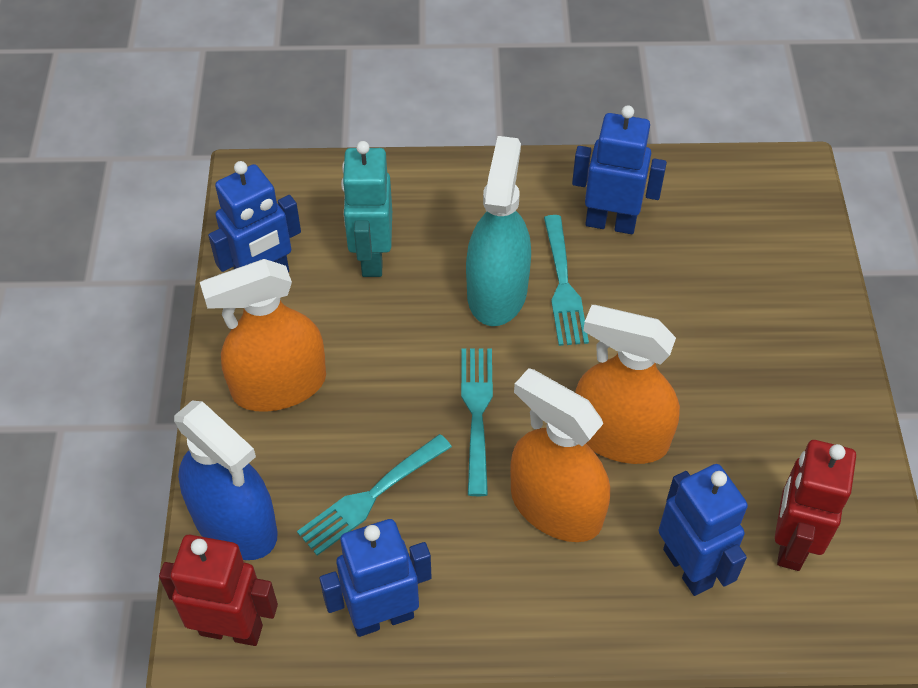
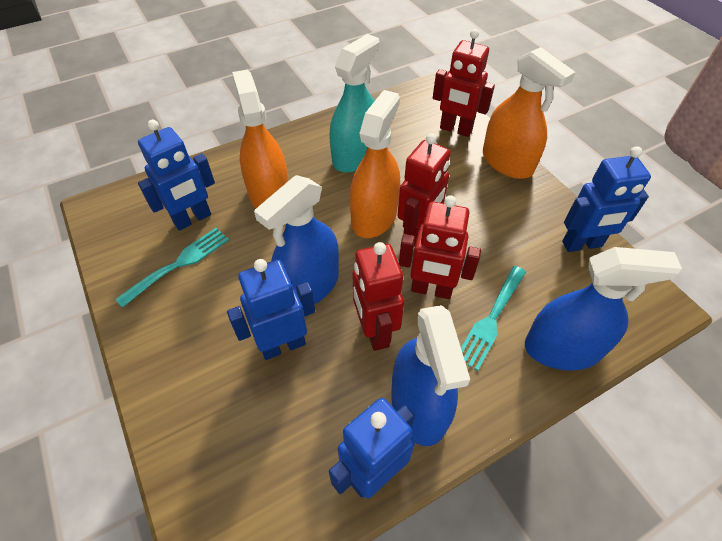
blue spray bottle: 1 -> 3
red robot: 2 -> 4
turquoise fork: 3 -> 2
turquoise robot: 1 -> 0

